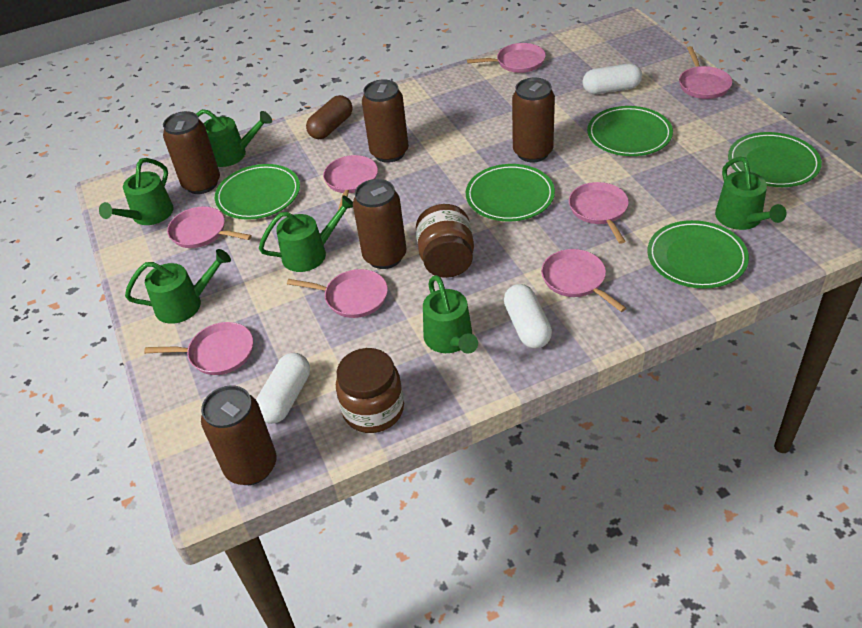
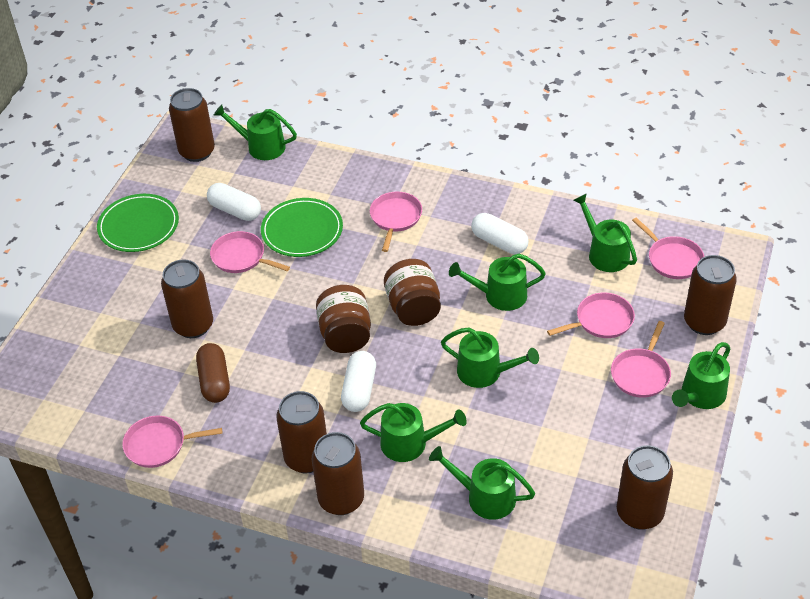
brown can: 5 -> 6
green plate: 5 -> 2
green watering can: 6 -> 7
pink pan: 8 -> 6

